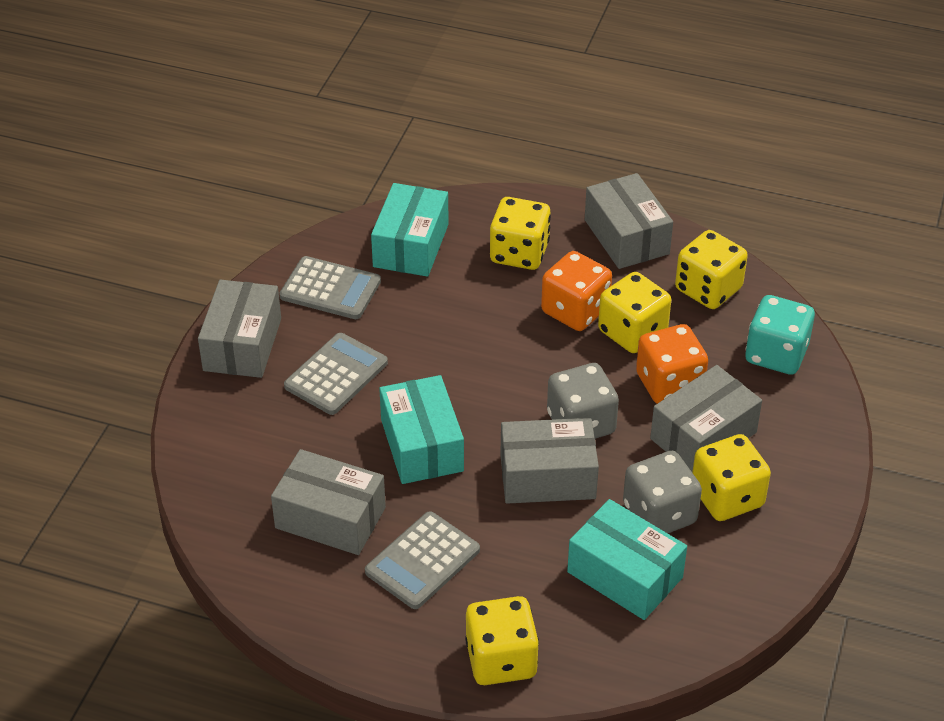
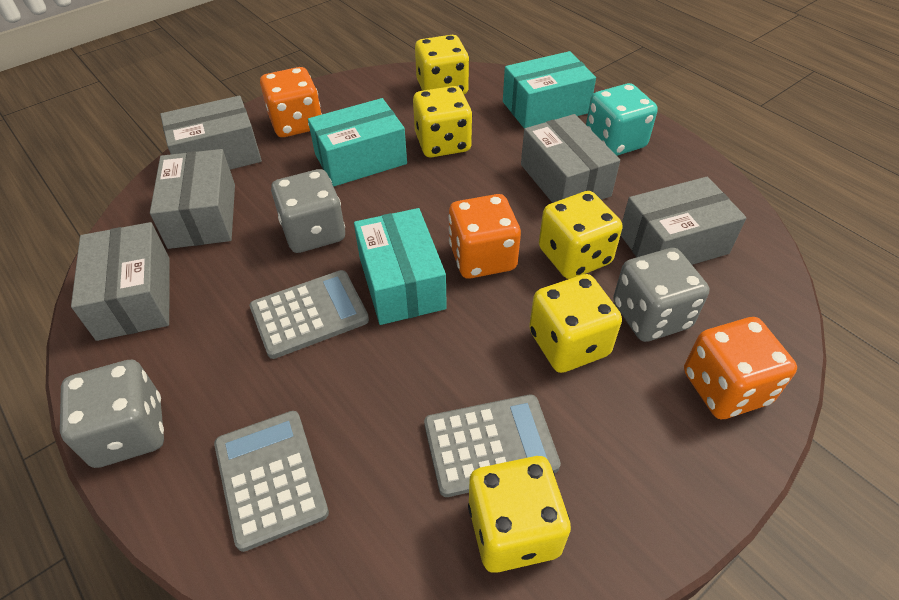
grey dice: 2 -> 3
orange dice: 2 -> 3

